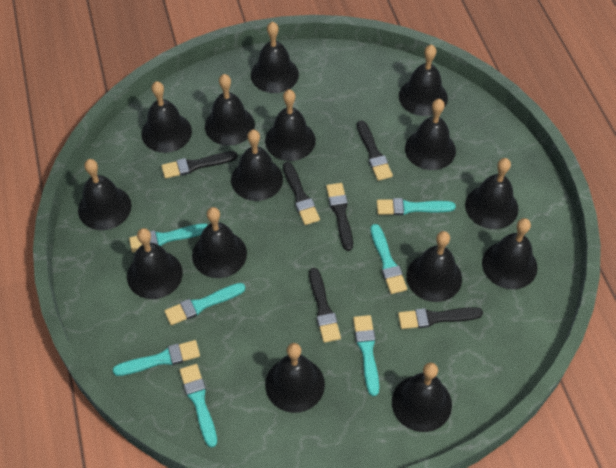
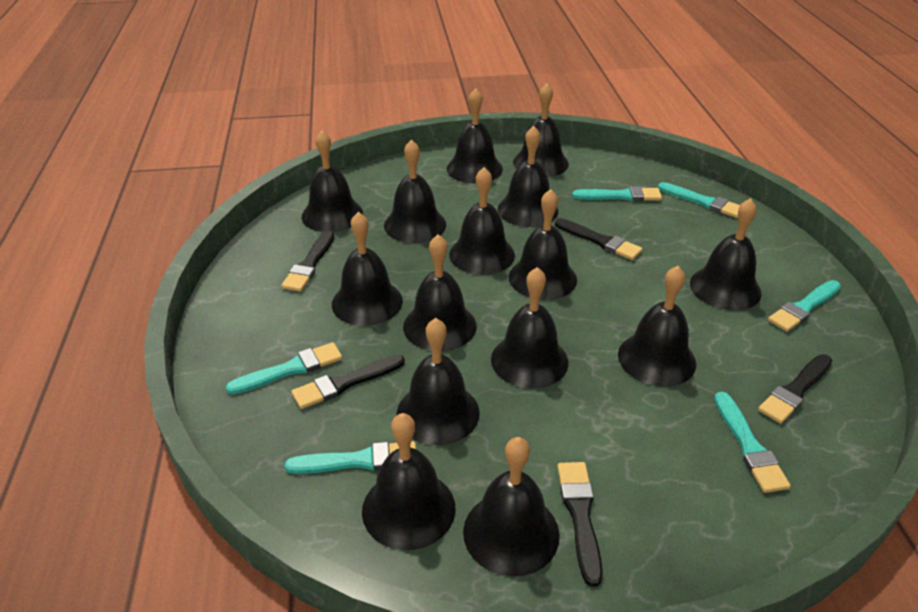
black brush: 6 -> 5
turquoise brush: 7 -> 6

